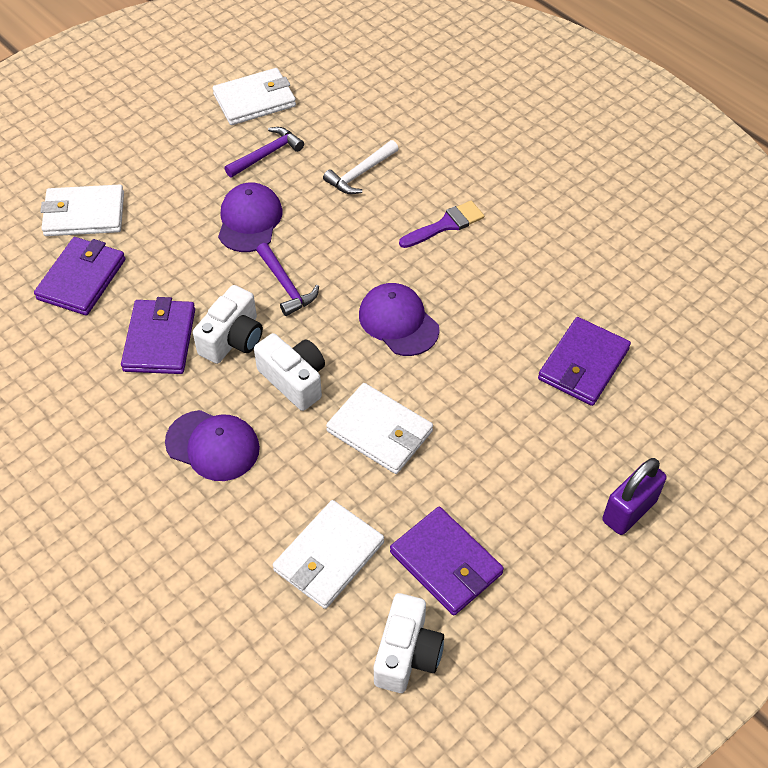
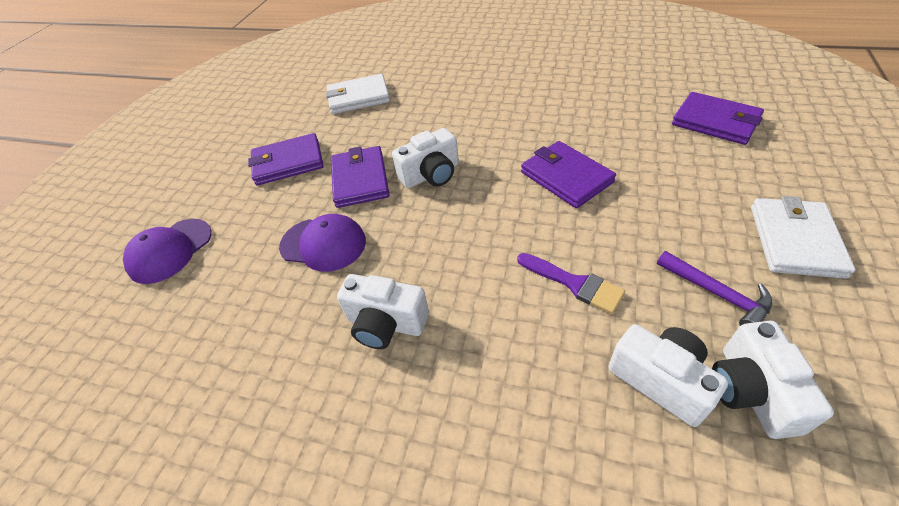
purple cap: 3 -> 2
purple hammer: 2 -> 1
purple padlock: 1 -> 0
white camera: 3 -> 4
white hammer: 1 -> 0
white wallet: 4 -> 2

